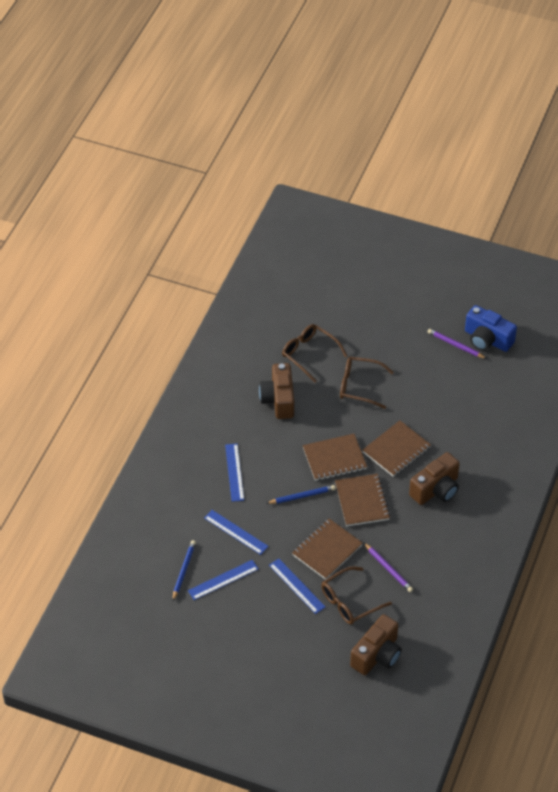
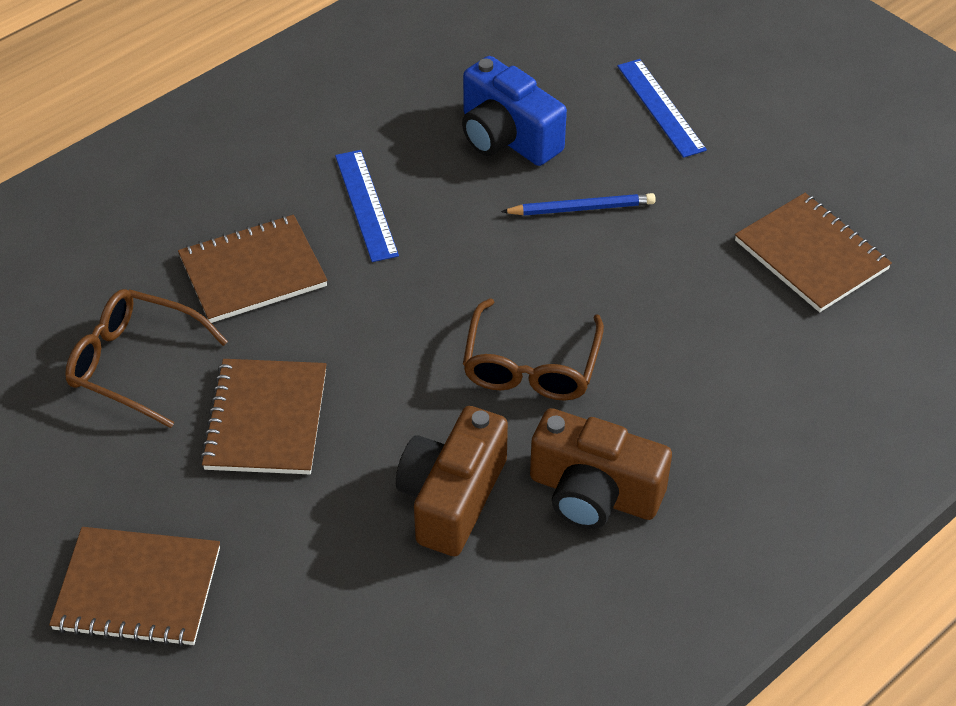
blue pencil: 2 -> 1
blue ruler: 4 -> 2
brown camera: 3 -> 2
brown glasses: 3 -> 2
purple pencil: 2 -> 0

